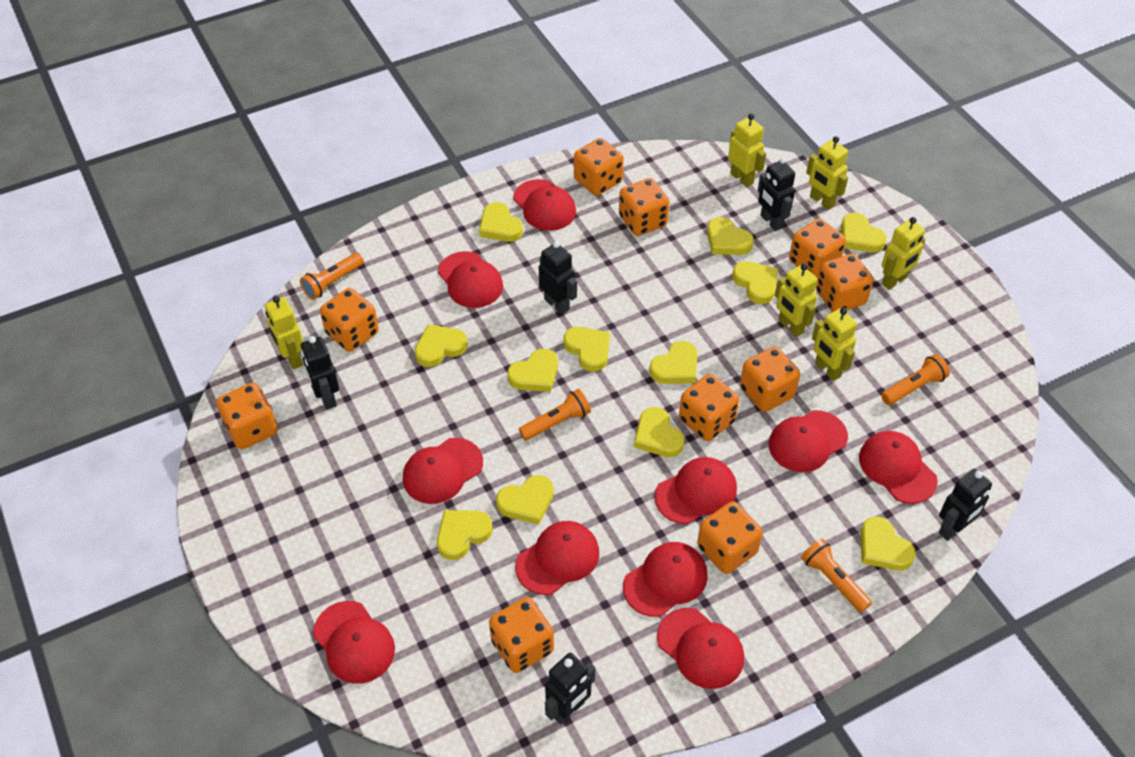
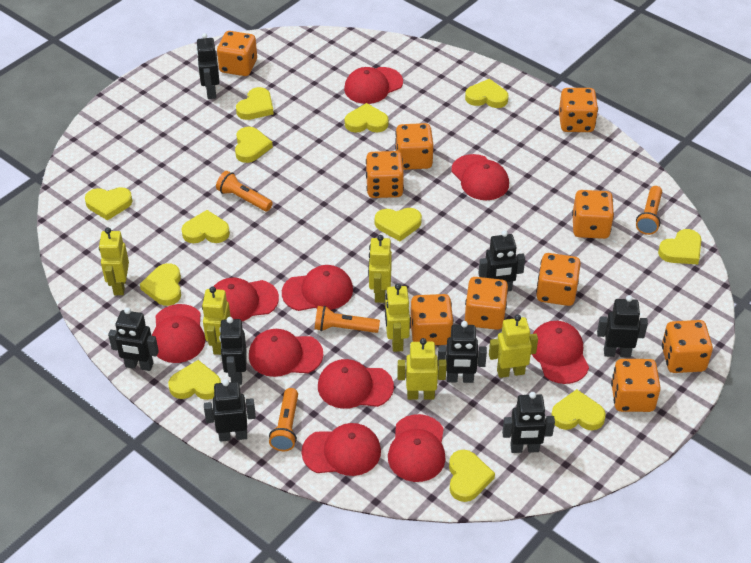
black robot: 5 -> 8

